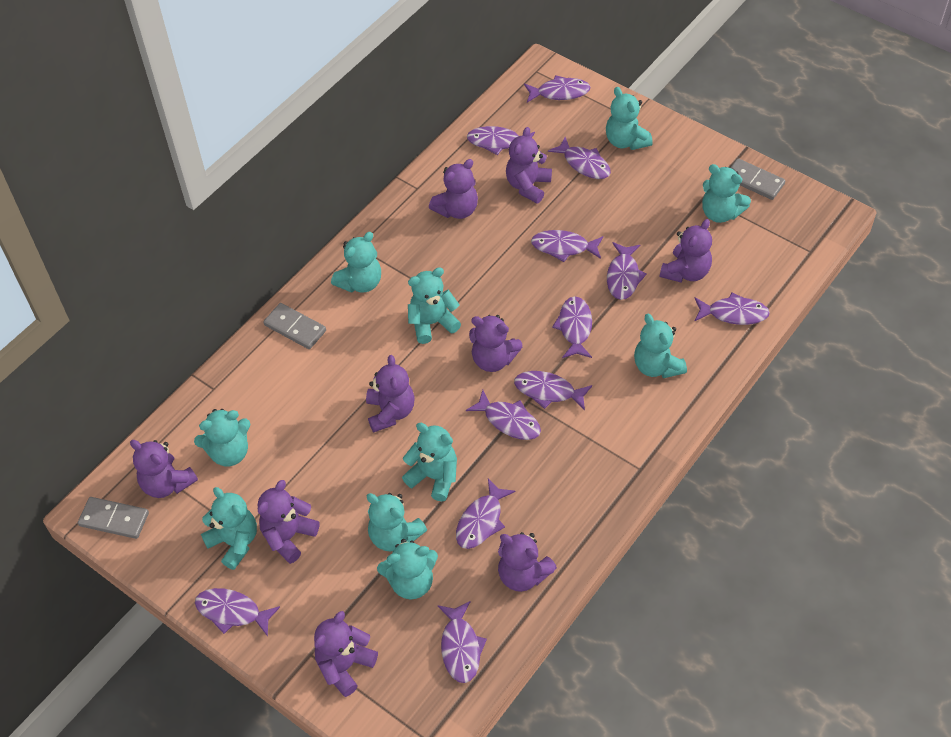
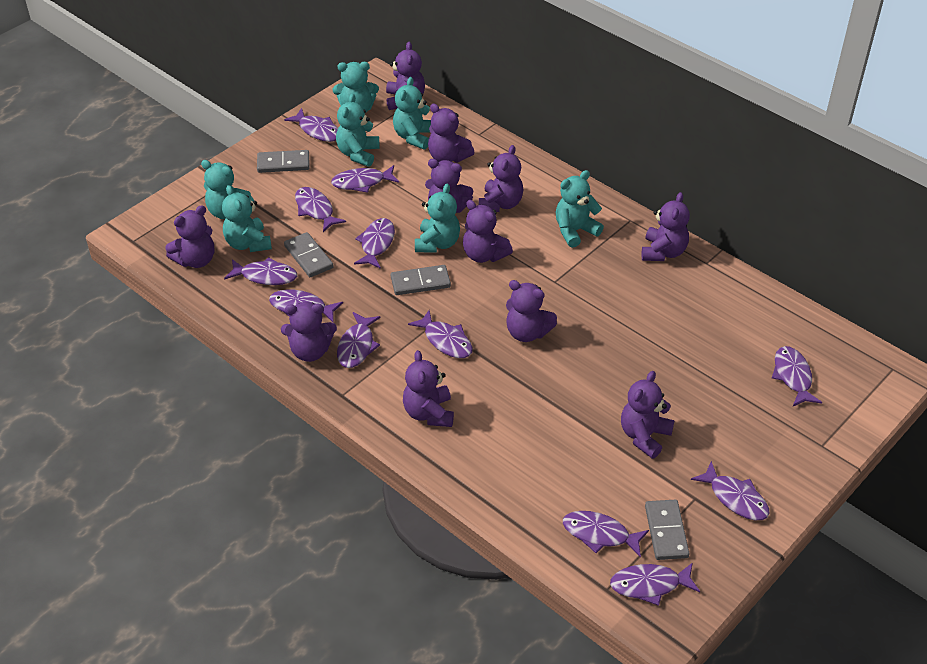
grey domino: 3 -> 4
purple teddy bear: 9 -> 11
turquoise teddy bear: 10 -> 7

